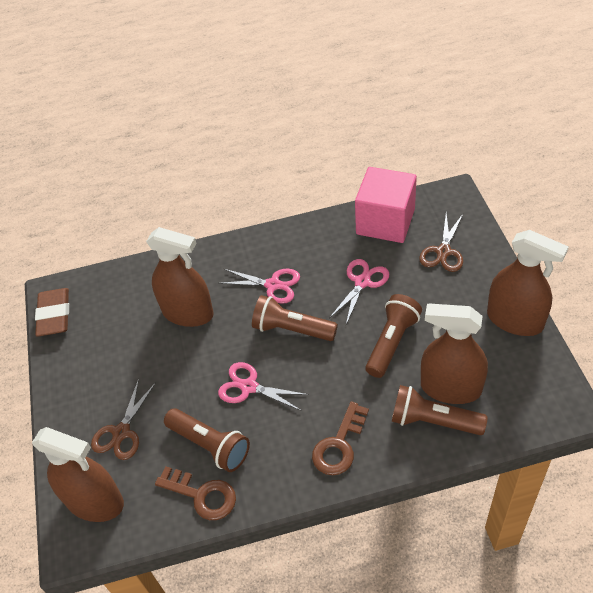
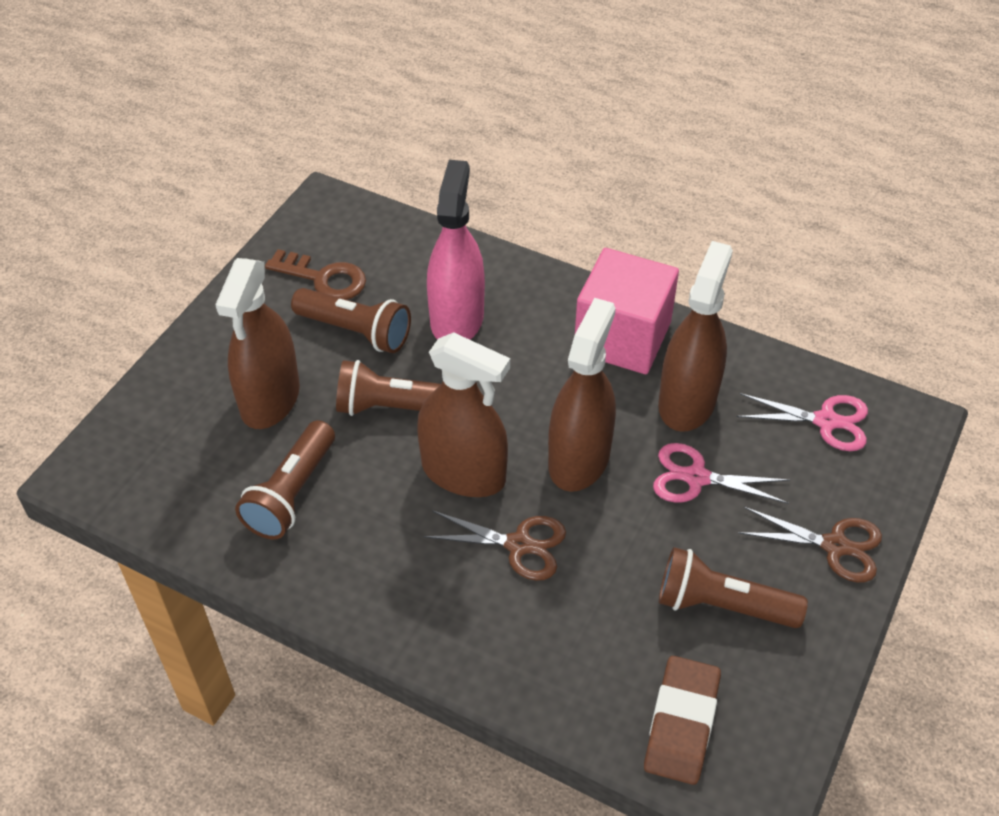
brown key: 2 -> 1
pink scissors: 3 -> 2
pink spray bottle: 0 -> 1

